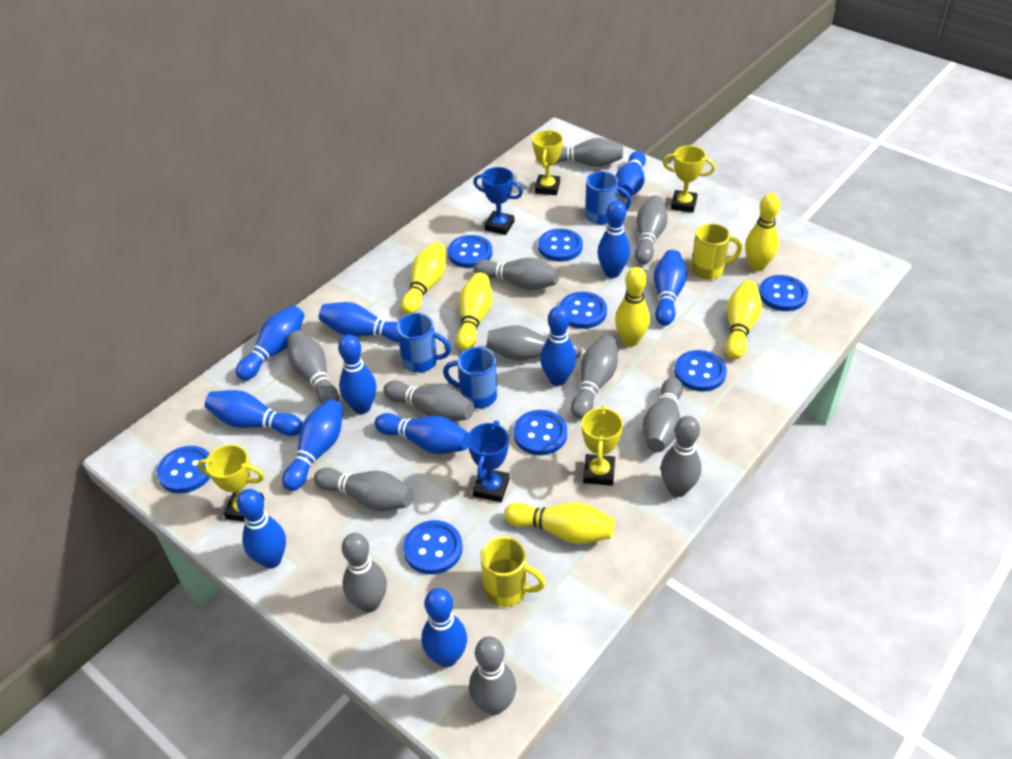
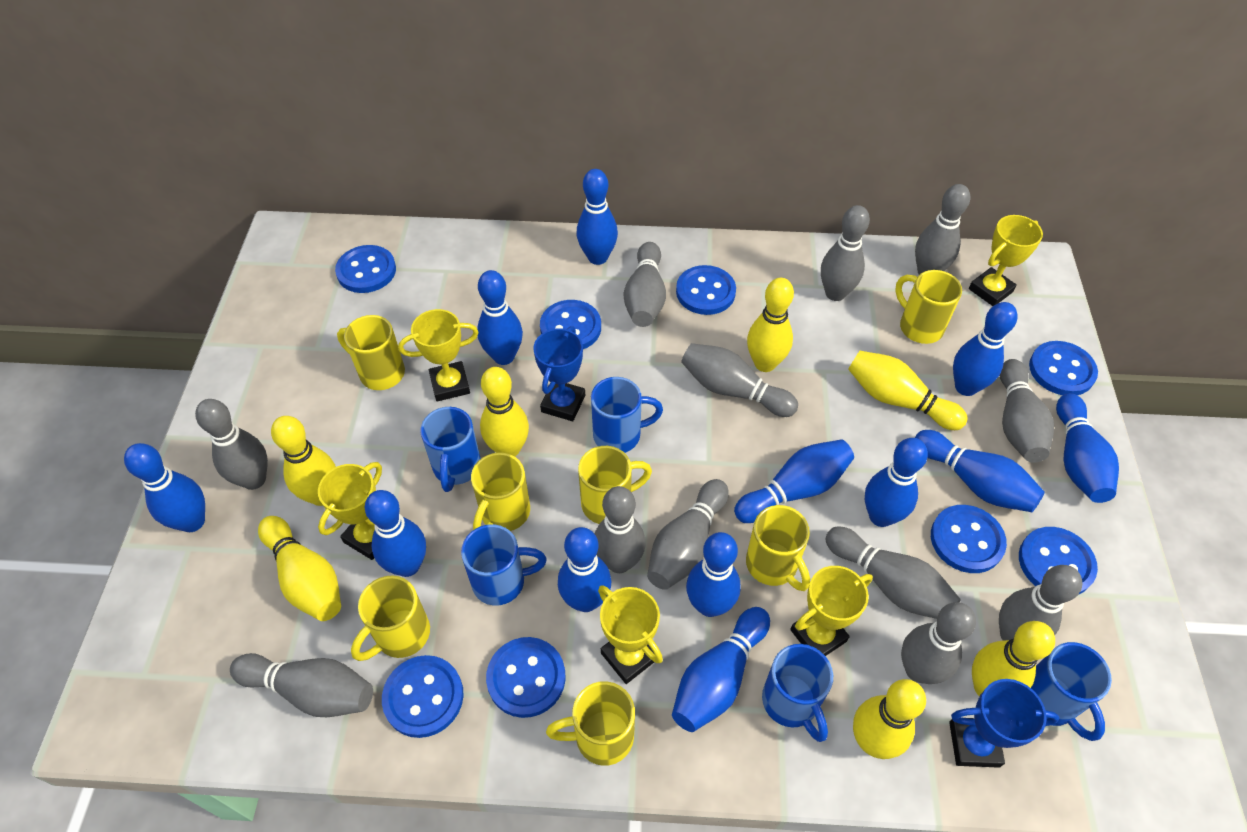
blue mug: 3 -> 5
yellow bowling pin: 6 -> 7
yellow mug: 2 -> 7
yellow trophy: 4 -> 5

